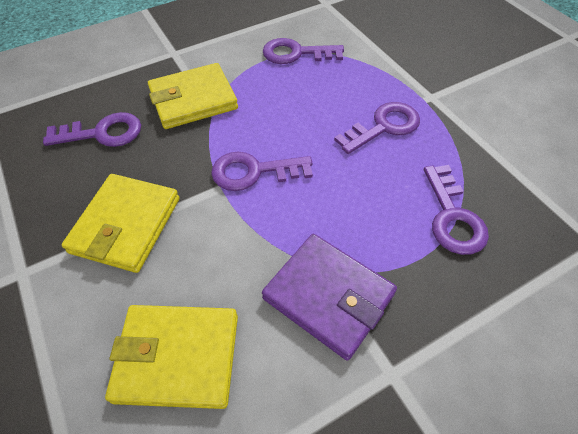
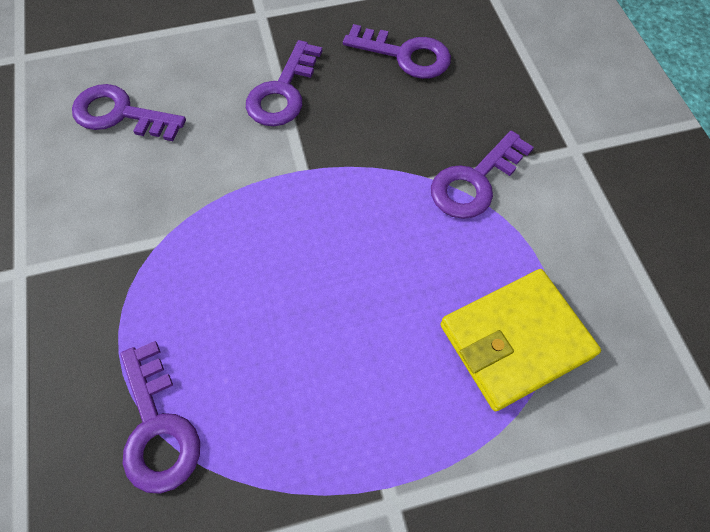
purple wallet: 1 -> 0
yellow wallet: 3 -> 1

